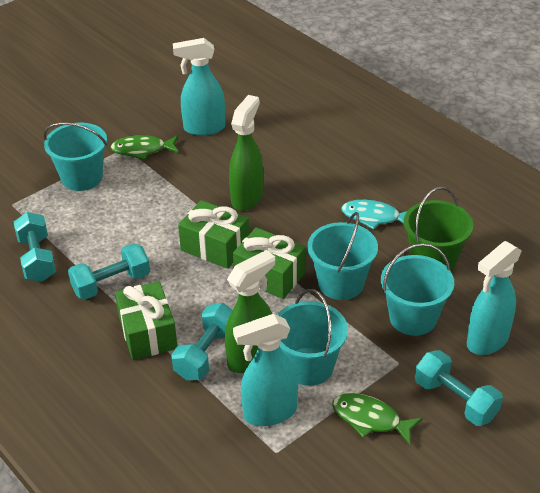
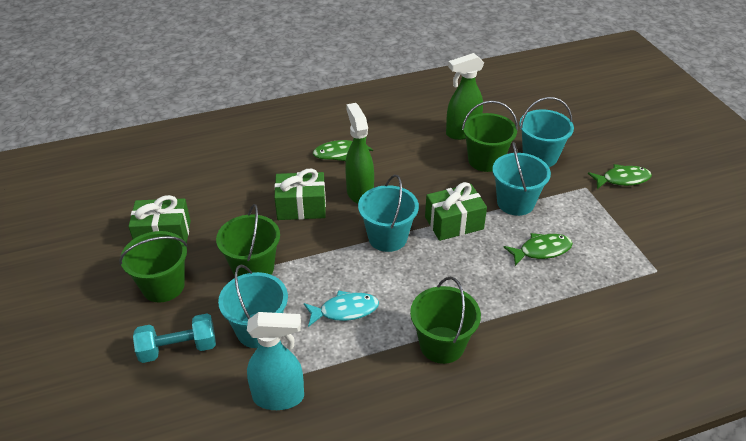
green bucket: 1 -> 4
green fish: 2 -> 3
turquoise dumbbell: 4 -> 1
turquoise spray bottle: 3 -> 1

